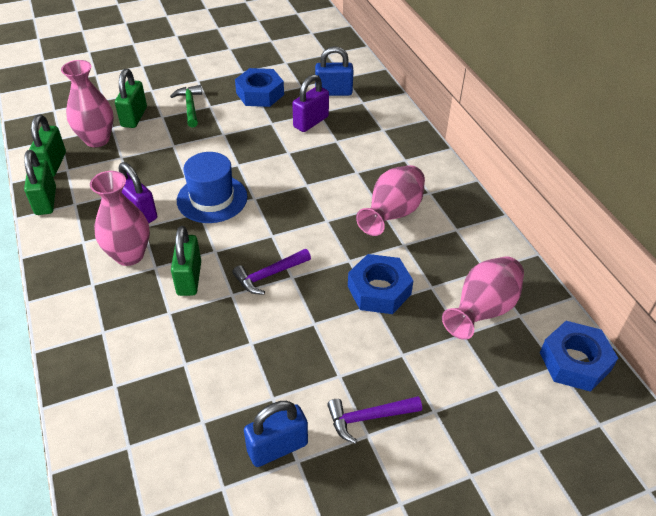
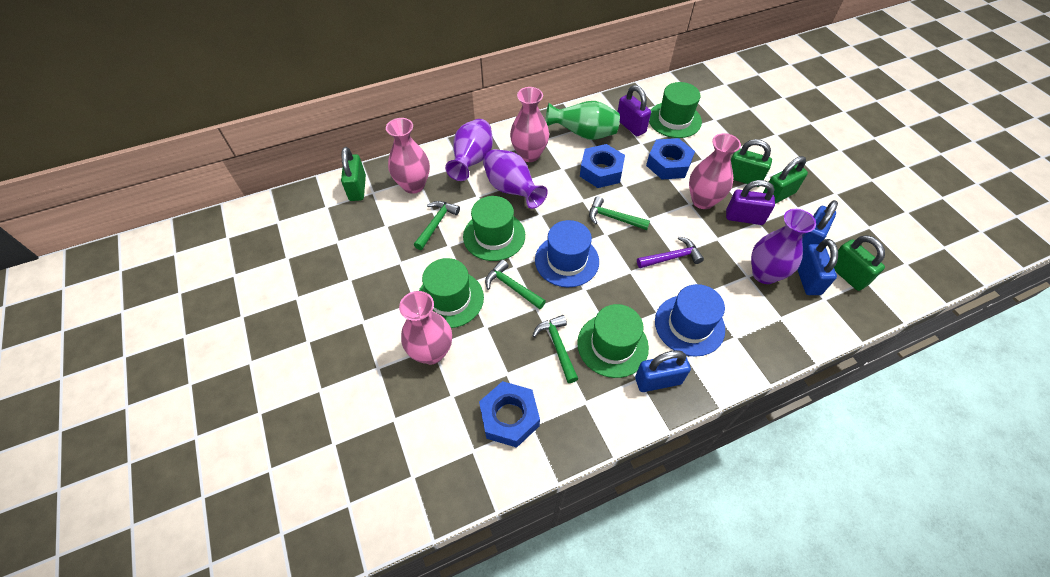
blue hat: 1 -> 2
blue padlock: 2 -> 3
green hammer: 1 -> 4
green hat: 0 -> 4
green vase: 0 -> 1
purple hammer: 2 -> 1
purple vase: 0 -> 3

